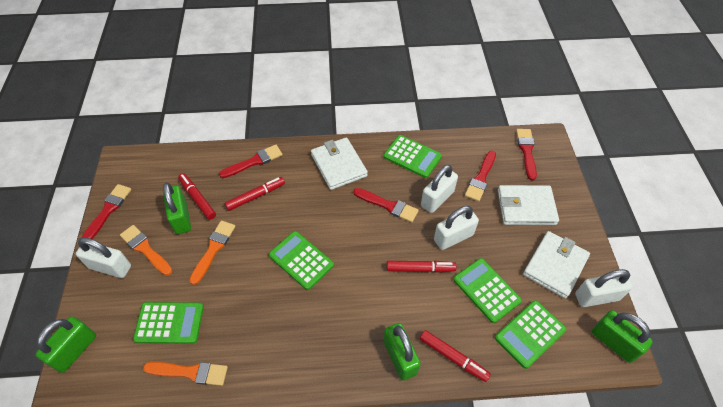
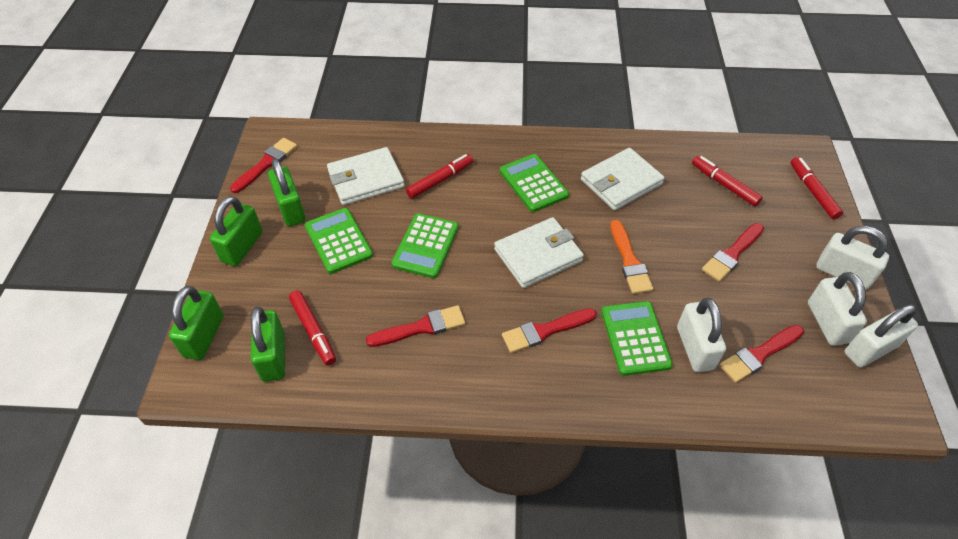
green calculator: 5 -> 4
orange brush: 3 -> 1

